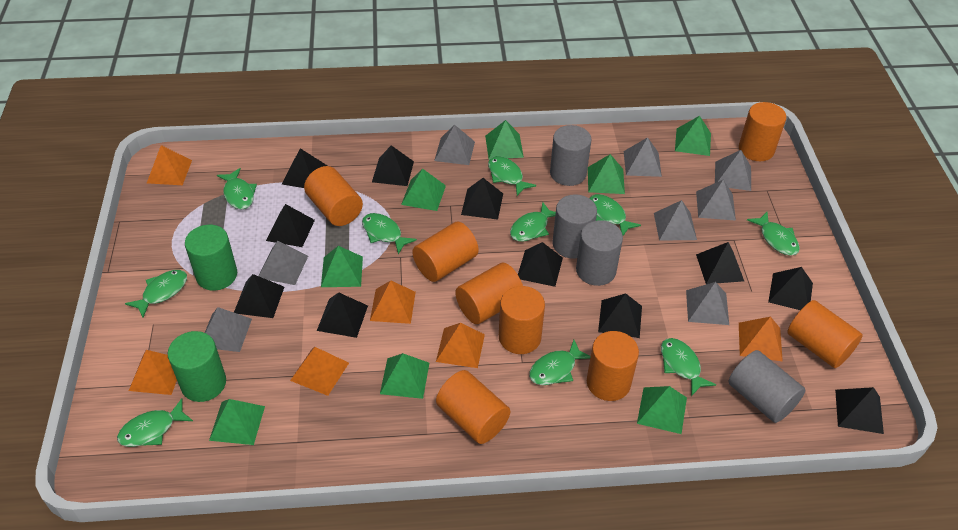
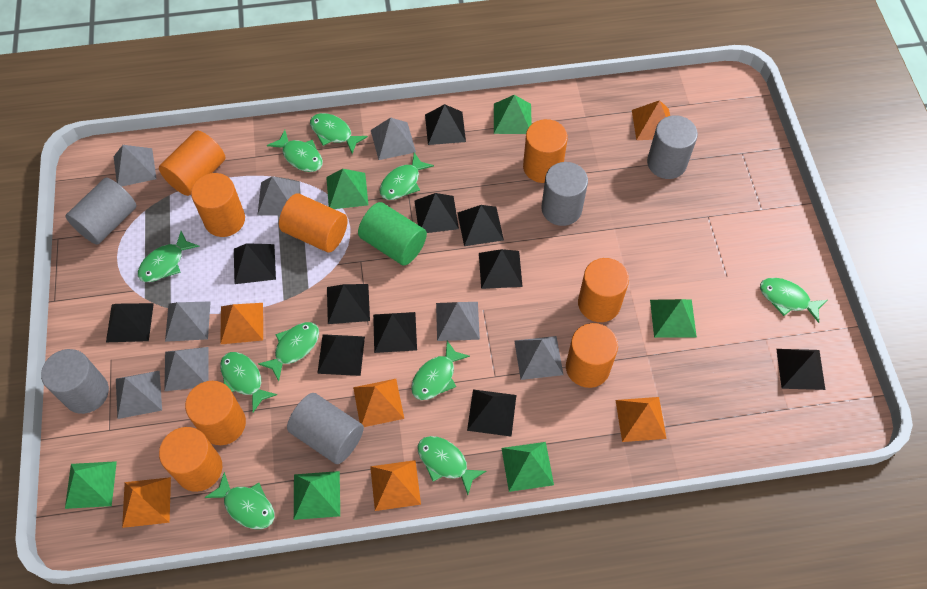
green cylinder: 2 -> 1
green pyramid: 8 -> 6
grey cylinder: 4 -> 5

